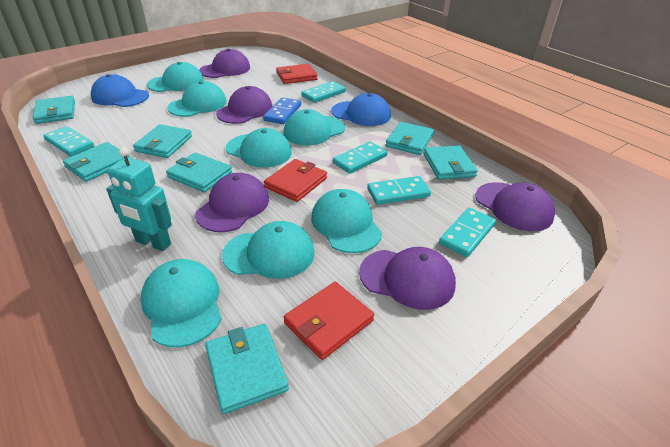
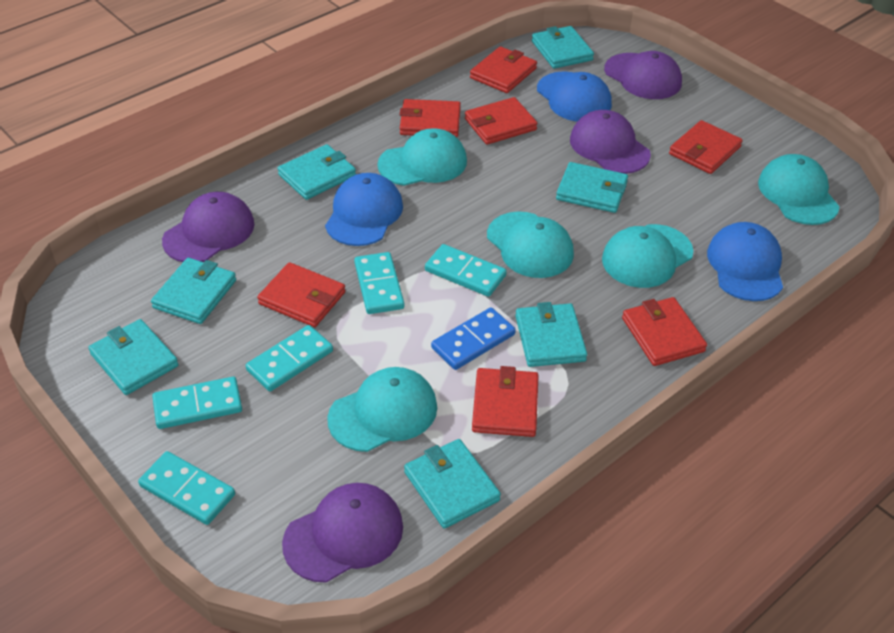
blue cap: 2 -> 3
purple cap: 5 -> 4
red wallet: 3 -> 7
turquoise cap: 7 -> 5
turquoise robot: 1 -> 0

